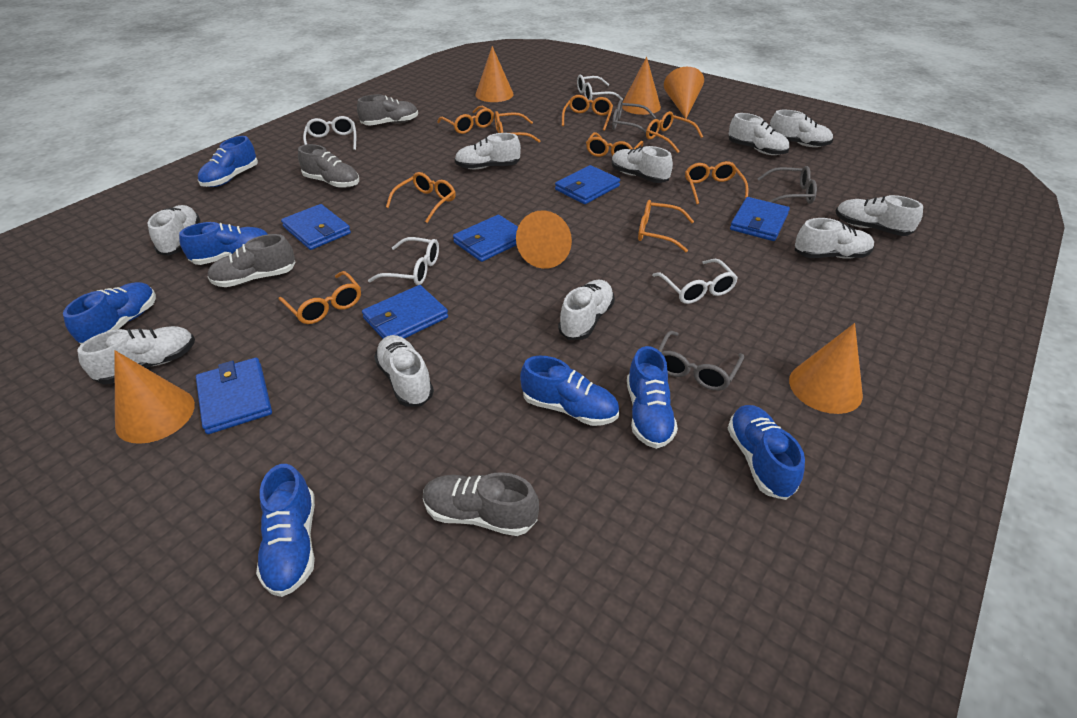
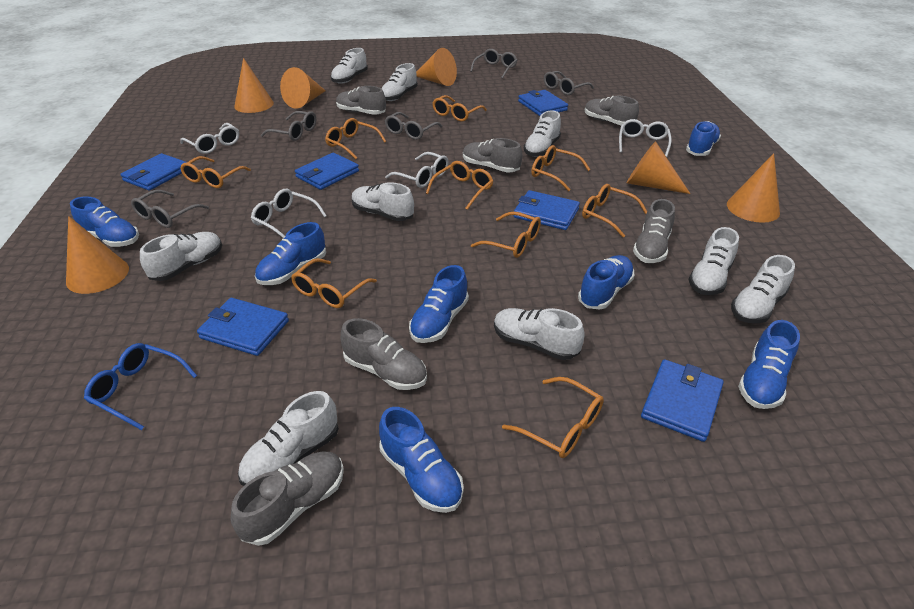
blue glasses: 0 -> 1
grey glasses: 3 -> 5
grey shoe: 4 -> 6
white shoe: 10 -> 9

